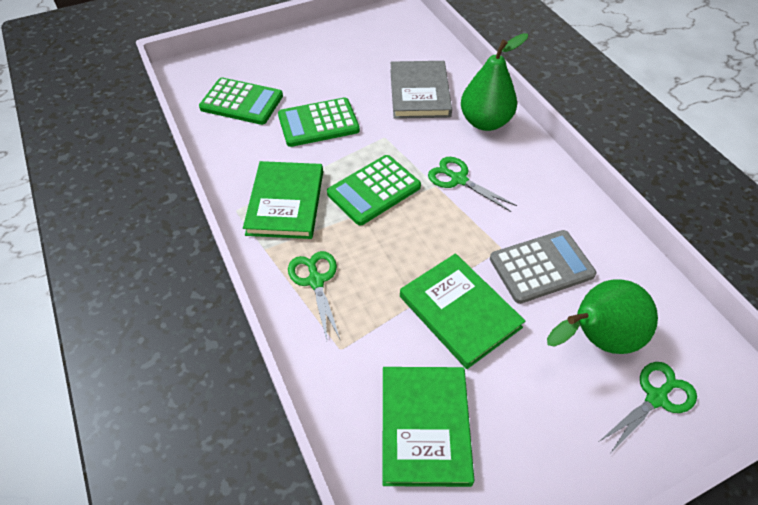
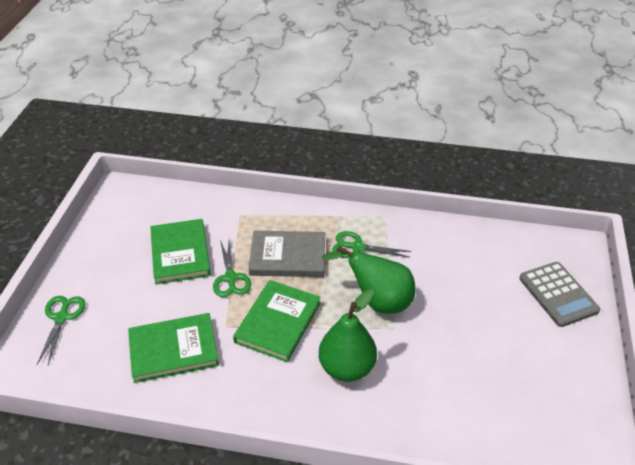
green calculator: 3 -> 0

